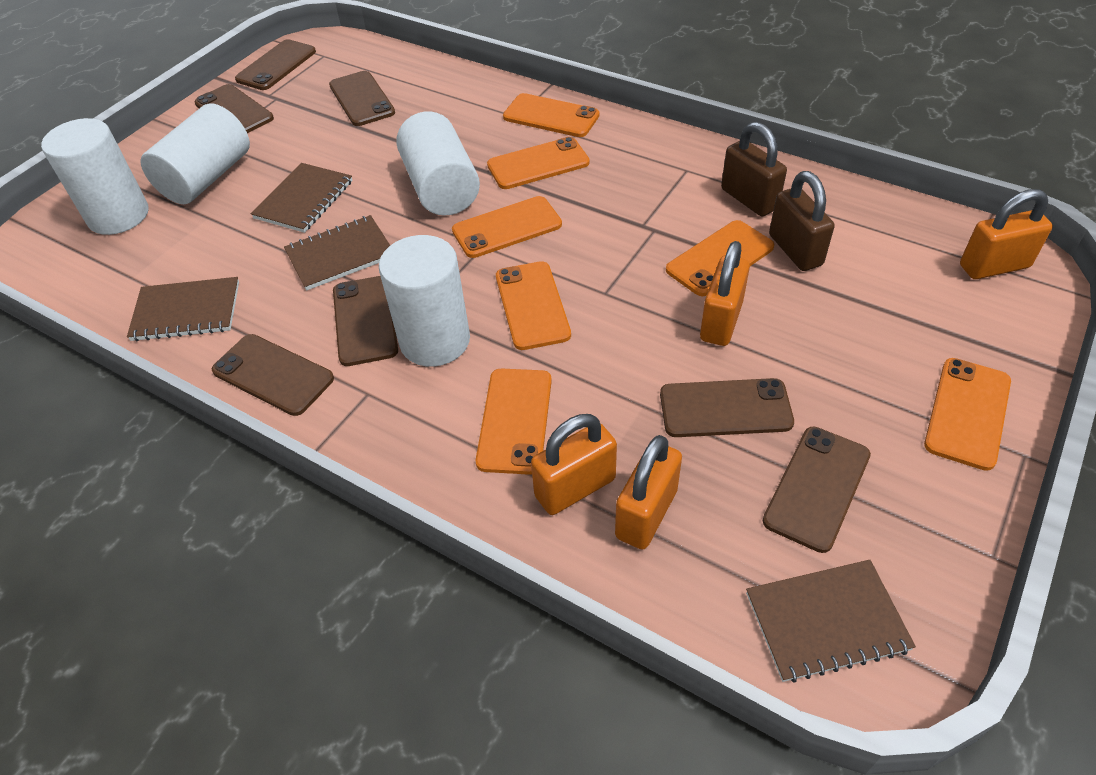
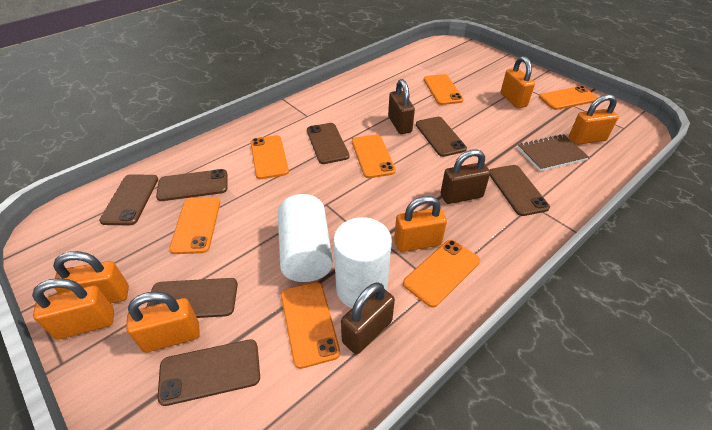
brown notebook: 4 -> 1
brown padlock: 2 -> 3
orange padlock: 4 -> 6
white cylinder: 4 -> 2

